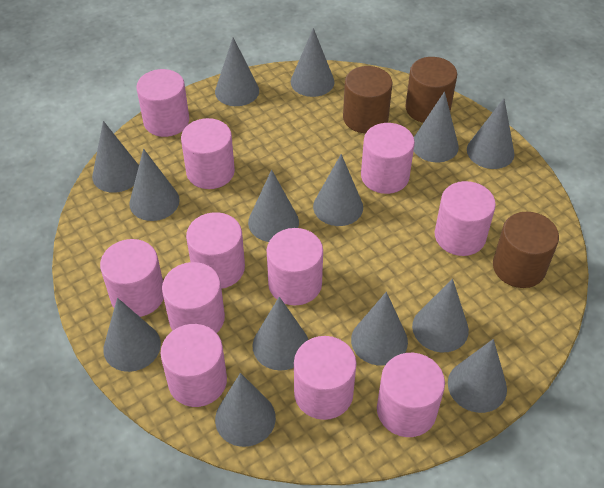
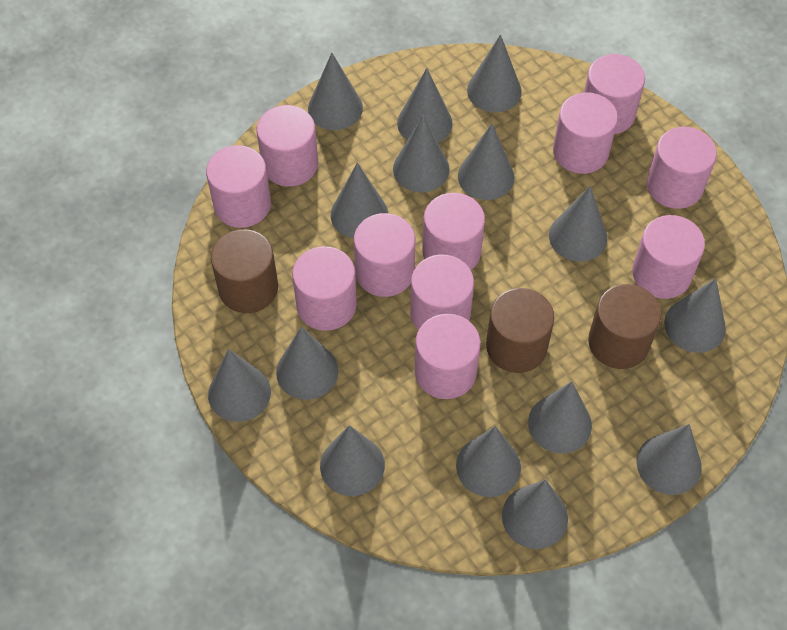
grey cone: 14 -> 15

